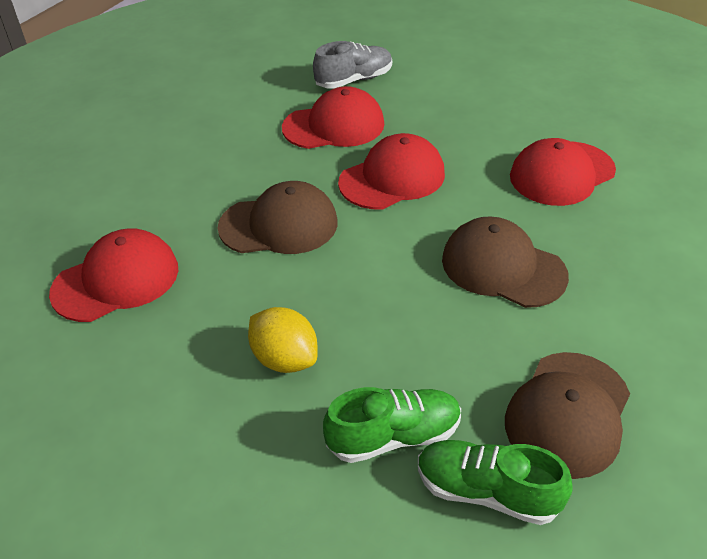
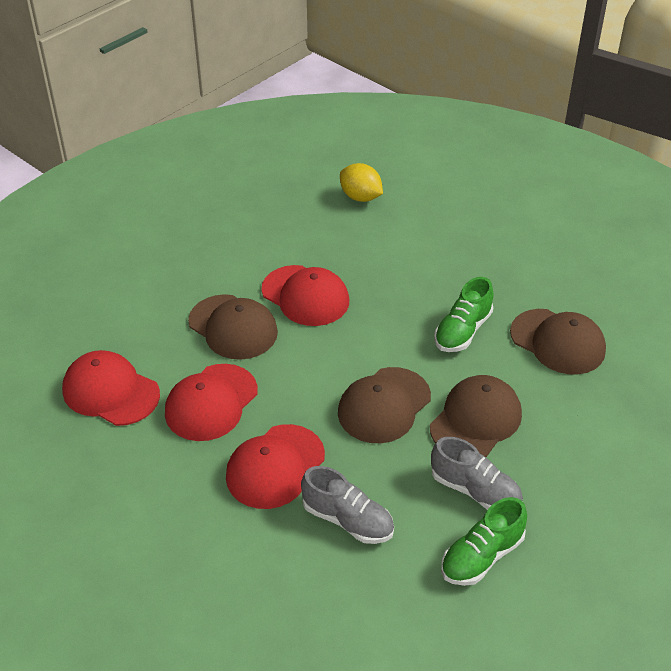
brown cap: 3 -> 4
grey shoe: 1 -> 2

